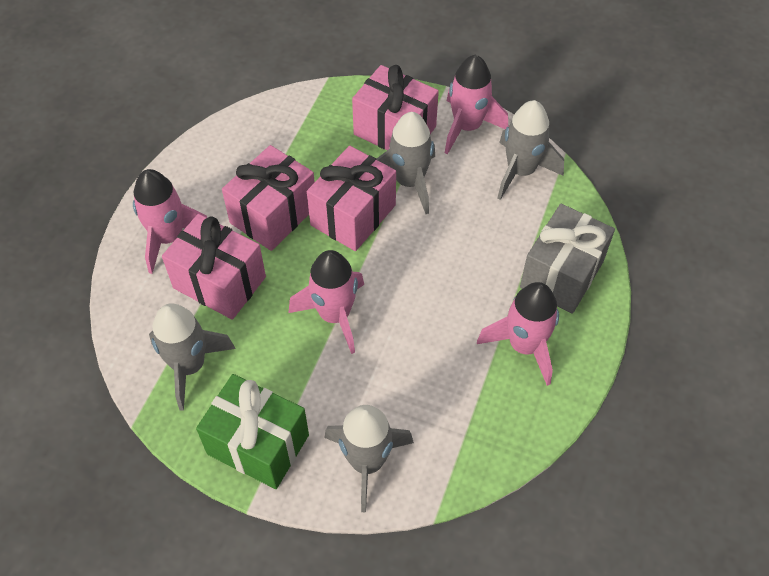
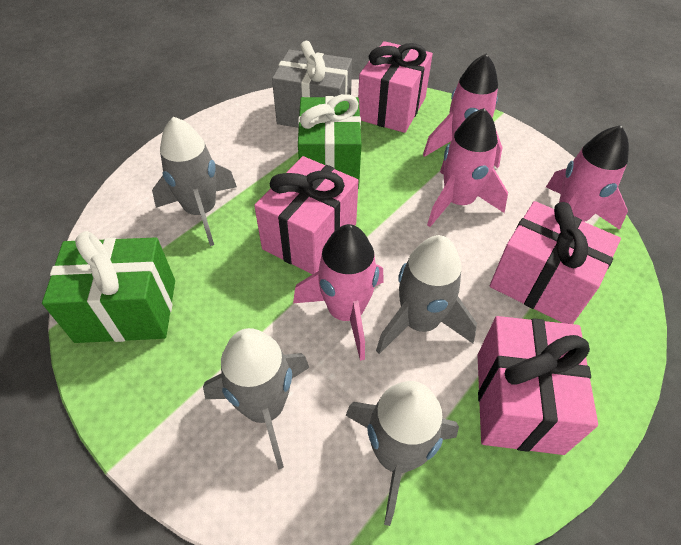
green gift: 1 -> 2

